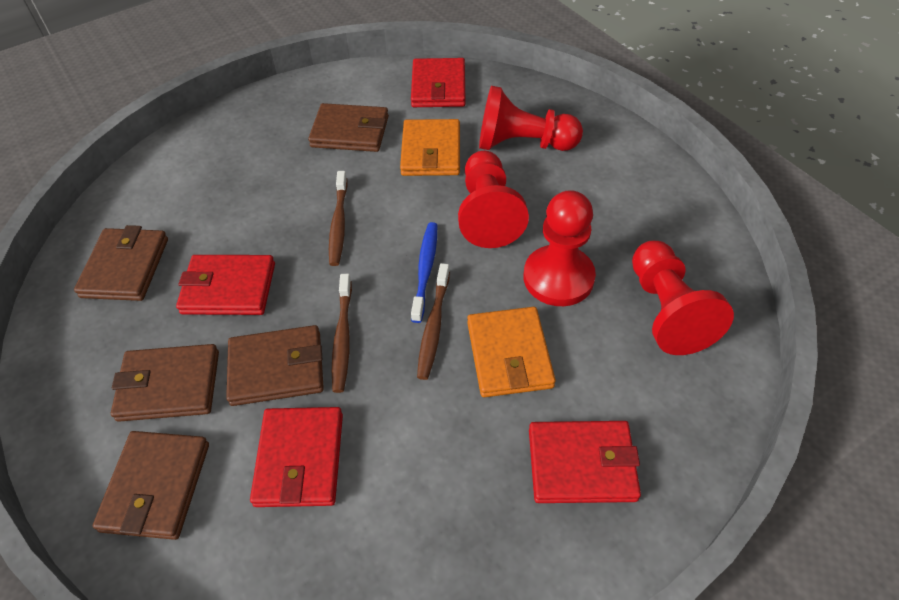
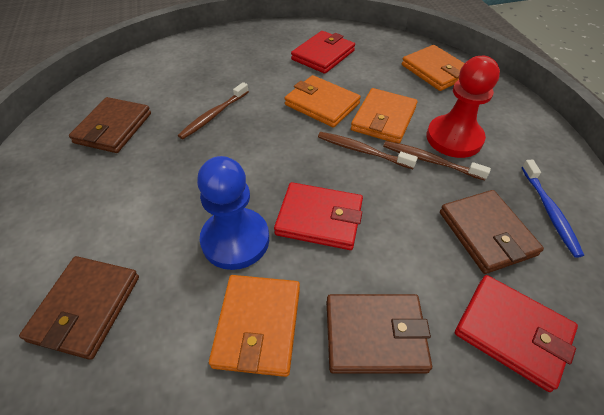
blue pawn: 0 -> 1
brown wallet: 5 -> 4
orange wallet: 2 -> 4
red pawn: 4 -> 1
red wallet: 4 -> 3

